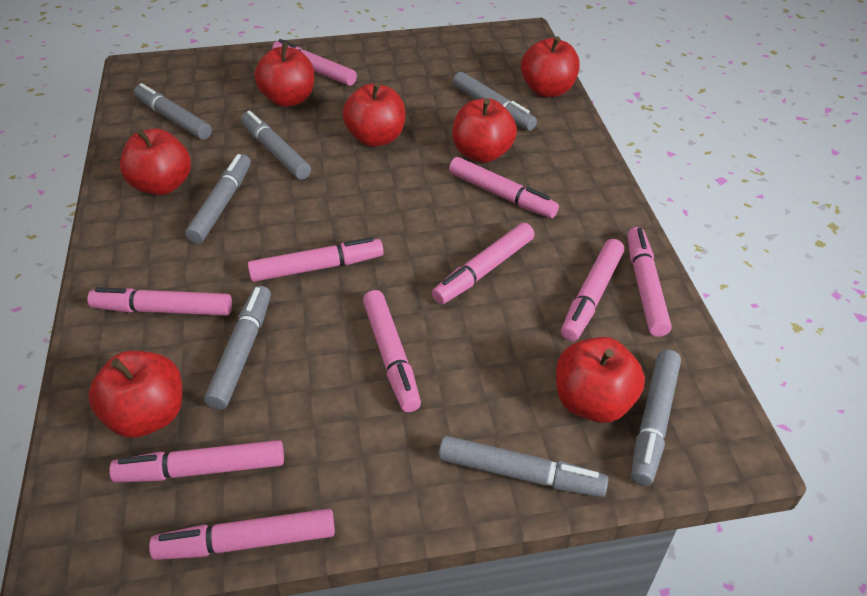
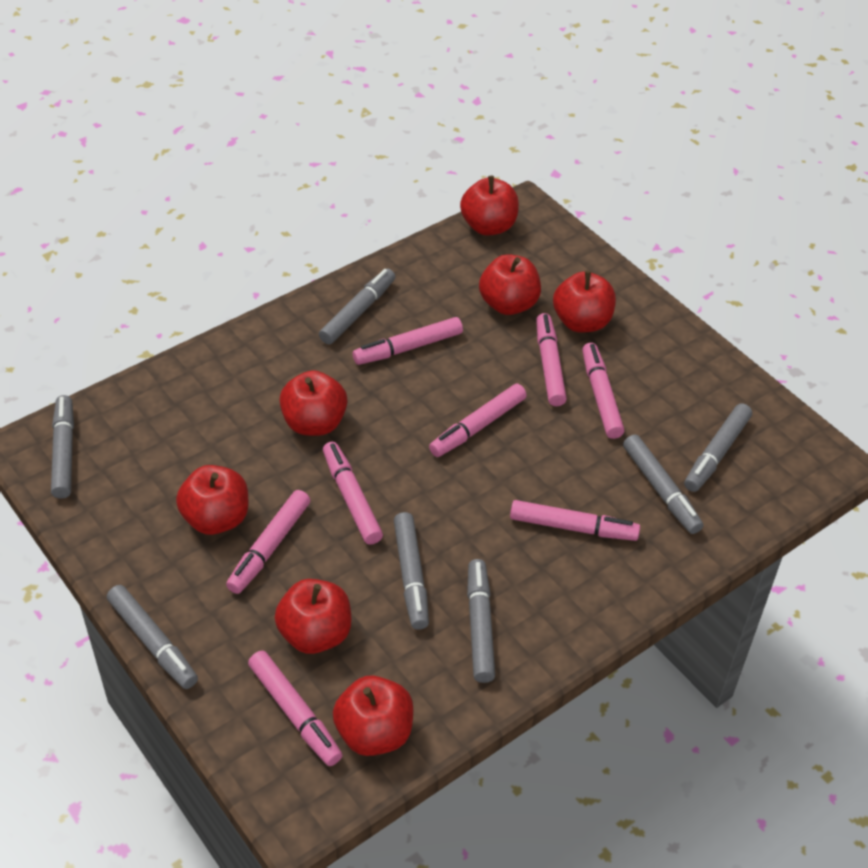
pink marker: 10 -> 8

